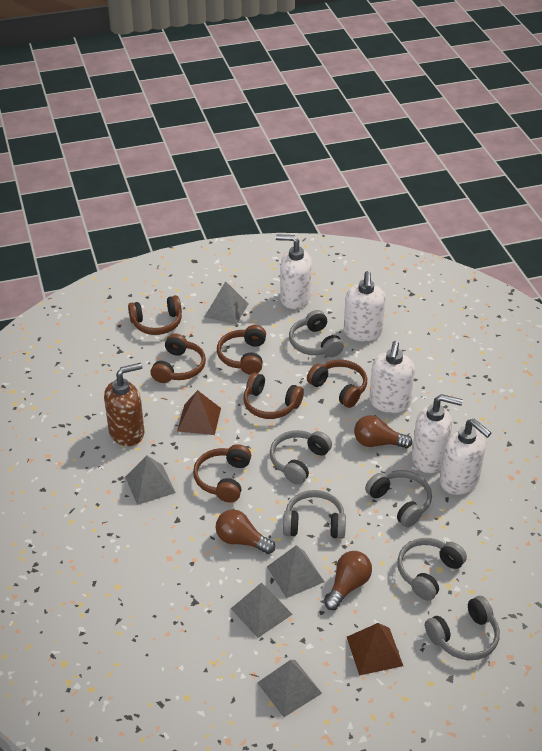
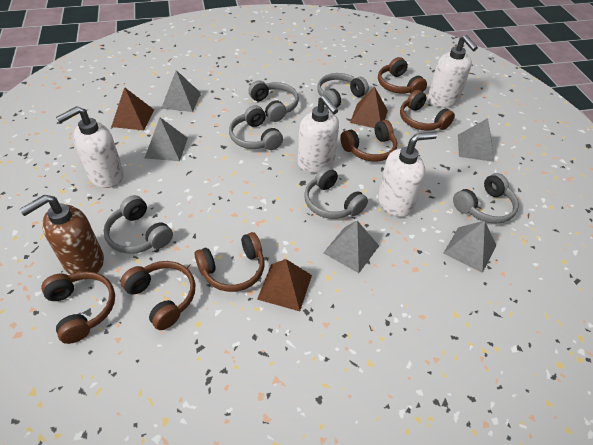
brown light bulb: 3 -> 0
brown pyramid: 2 -> 3
white soap dispenser: 5 -> 4

